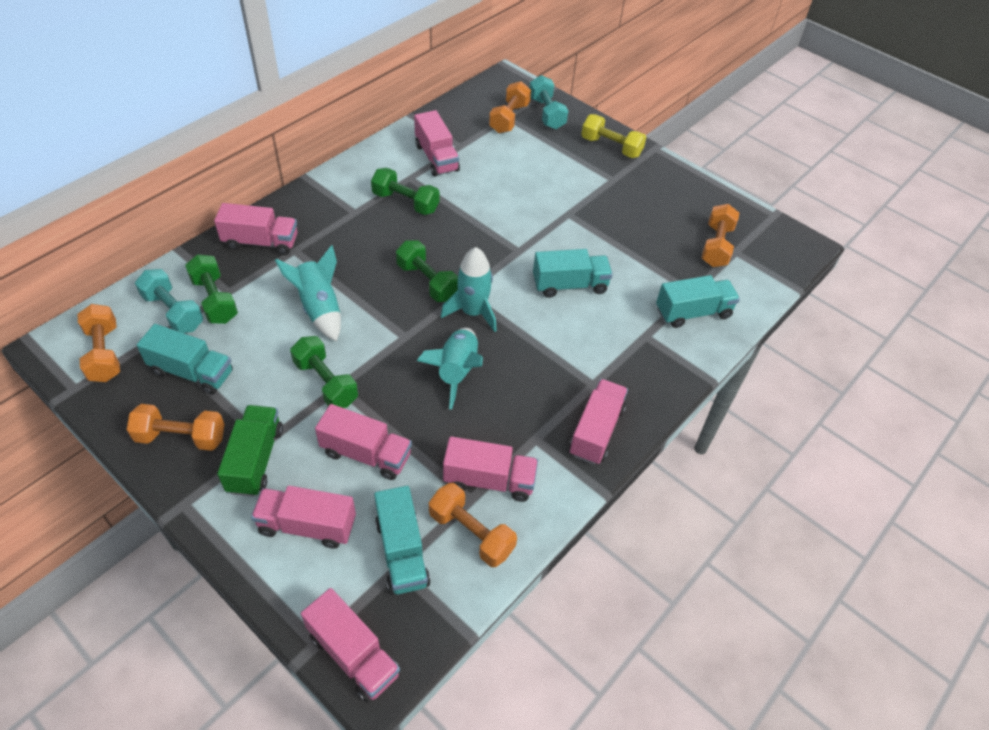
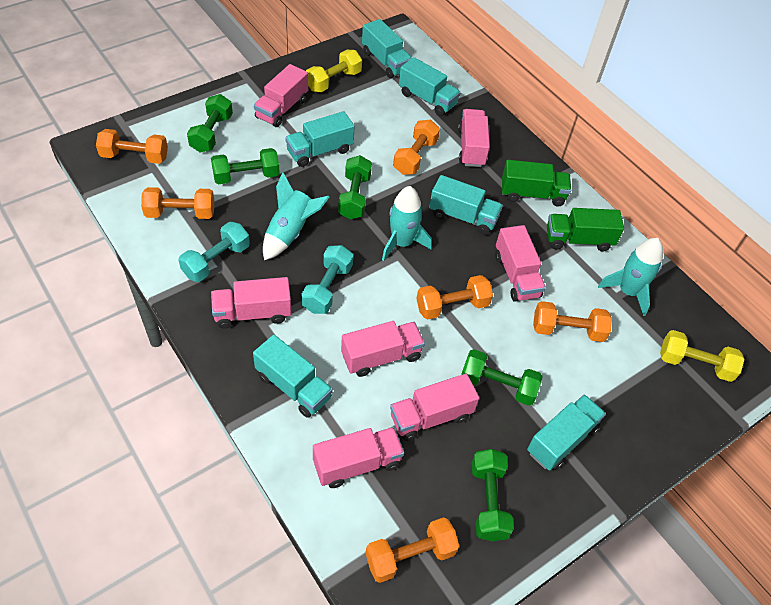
green dumbbell: 4 -> 5
green truck: 1 -> 2
orange dumbbell: 5 -> 6
turquoise truck: 4 -> 6
yellow dumbbell: 1 -> 2

